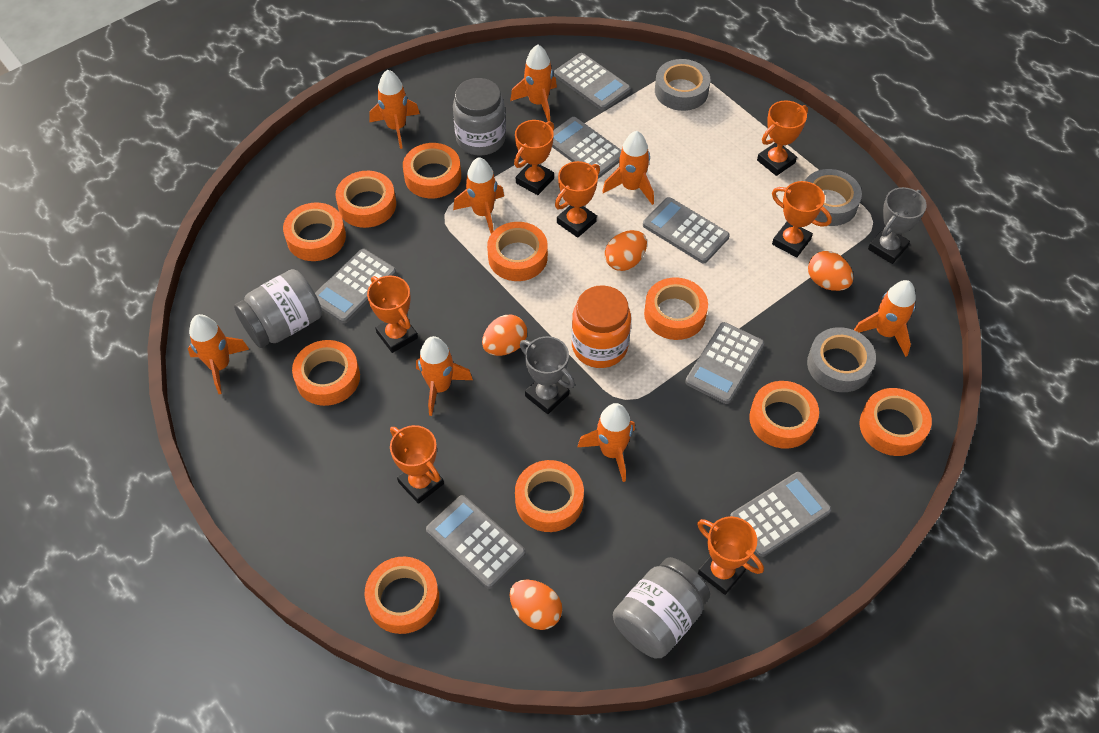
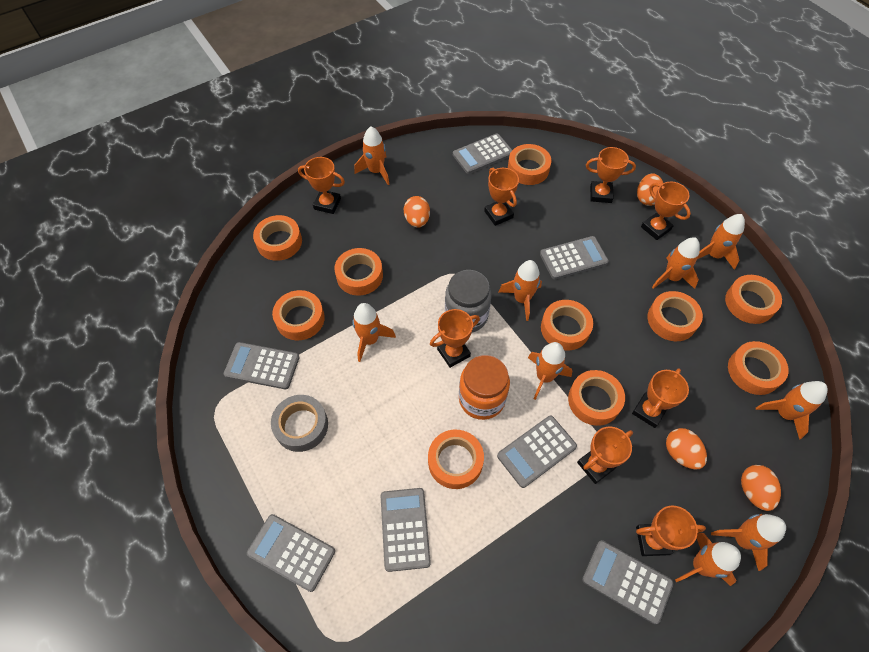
grey jar: 3 -> 1
grey tape: 3 -> 1
grey trophy: 2 -> 0
orange rocket: 8 -> 9
orange trophy: 7 -> 8

